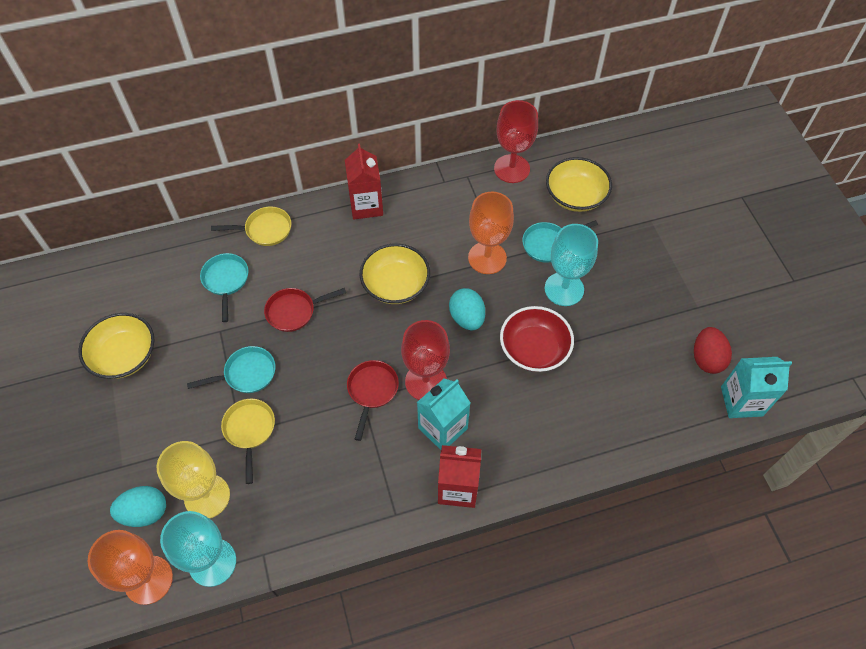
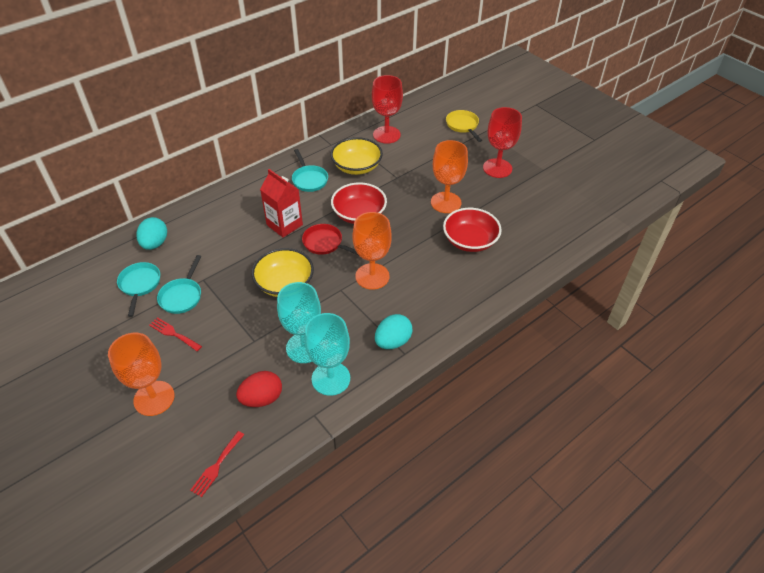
orange goblet: 2 -> 3
red bowl: 1 -> 2
red carton: 2 -> 1
red fork: 0 -> 2
red pan: 2 -> 1
turquoise carton: 2 -> 0
yellow bowl: 3 -> 2
yellow goblet: 1 -> 0
yellow pan: 2 -> 1

